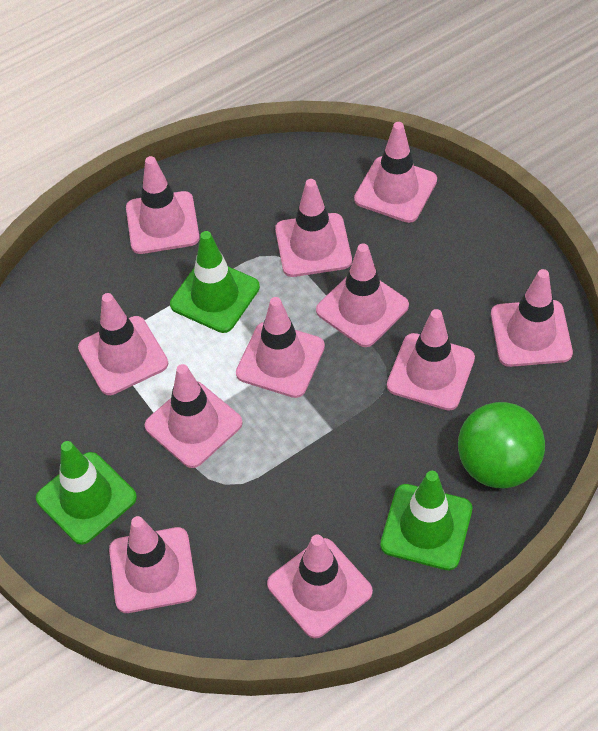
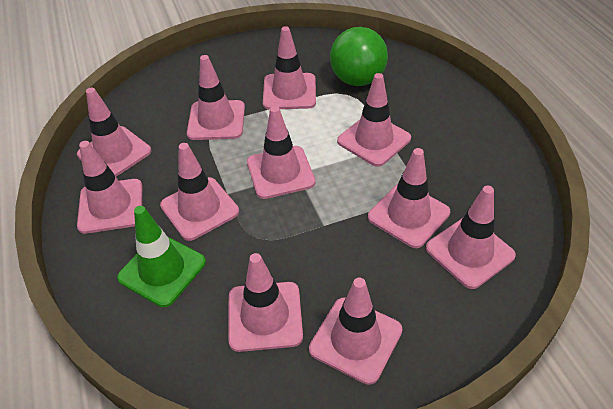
green traffic cone: 3 -> 1

